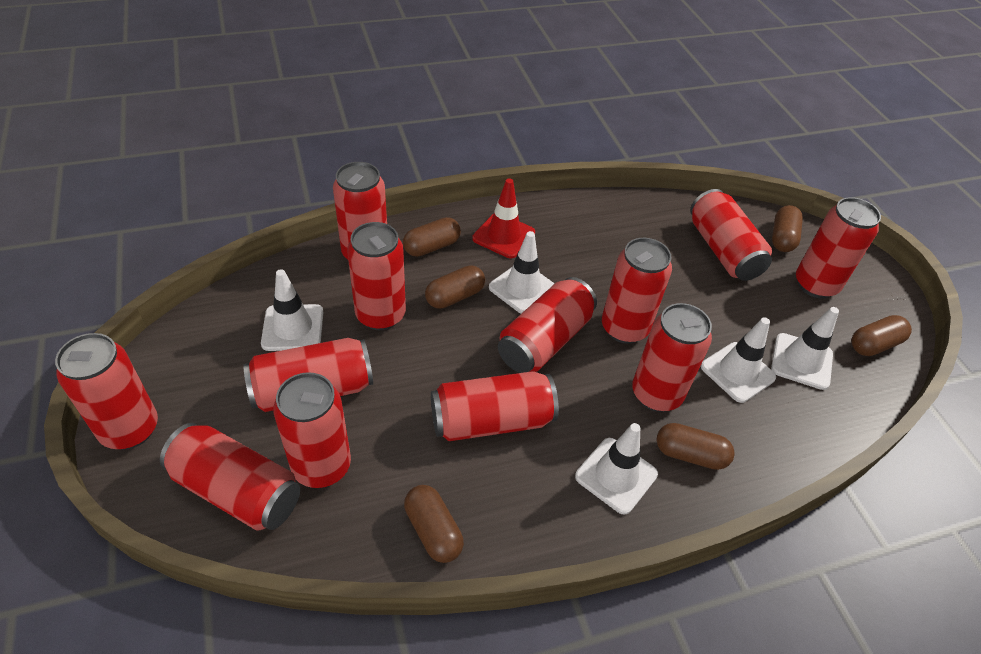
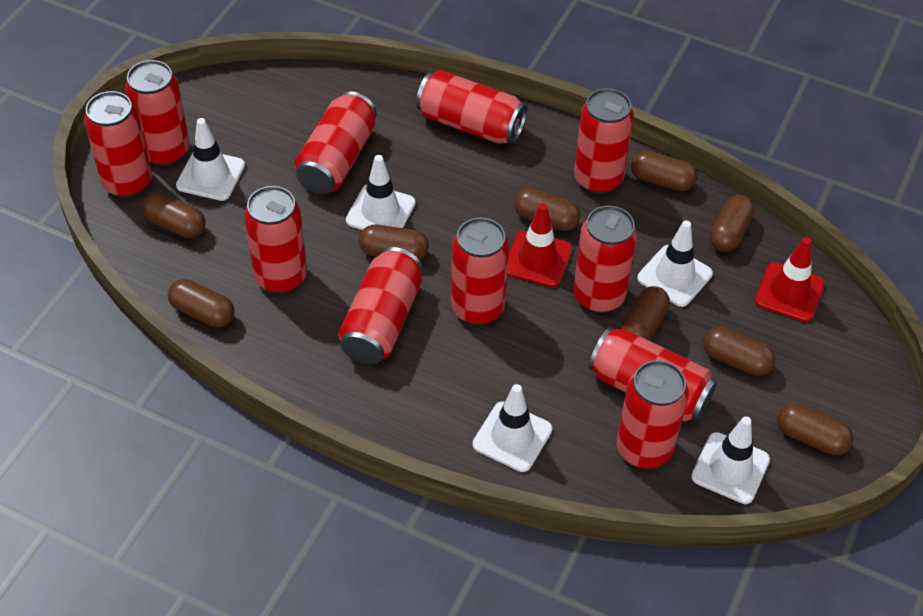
brown capsule: 6 -> 9
red can: 12 -> 11
red traffic cone: 1 -> 2

